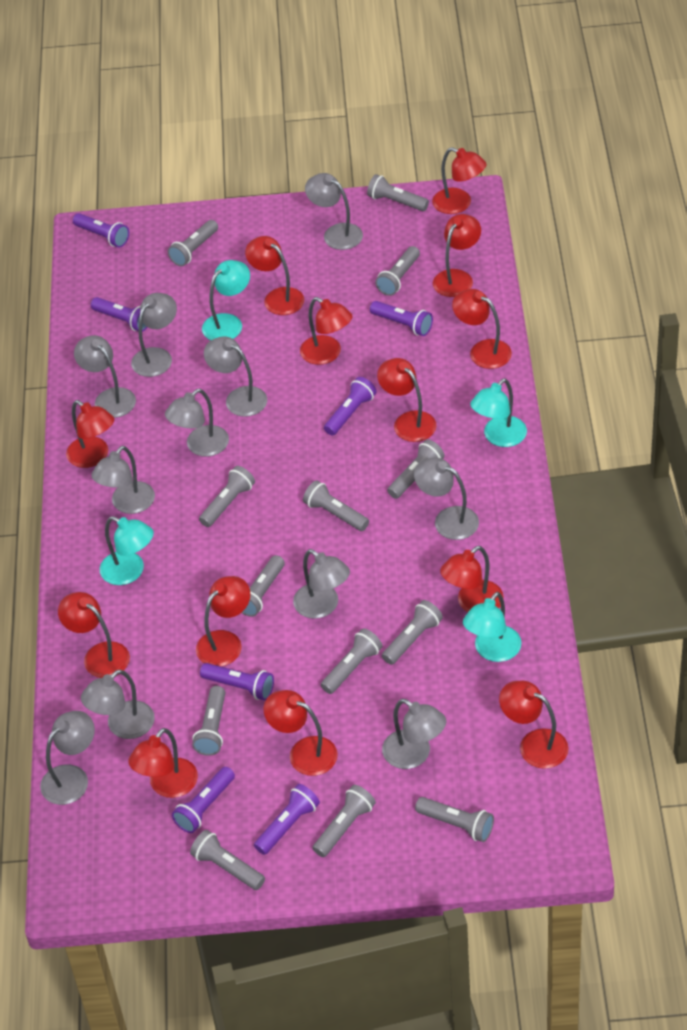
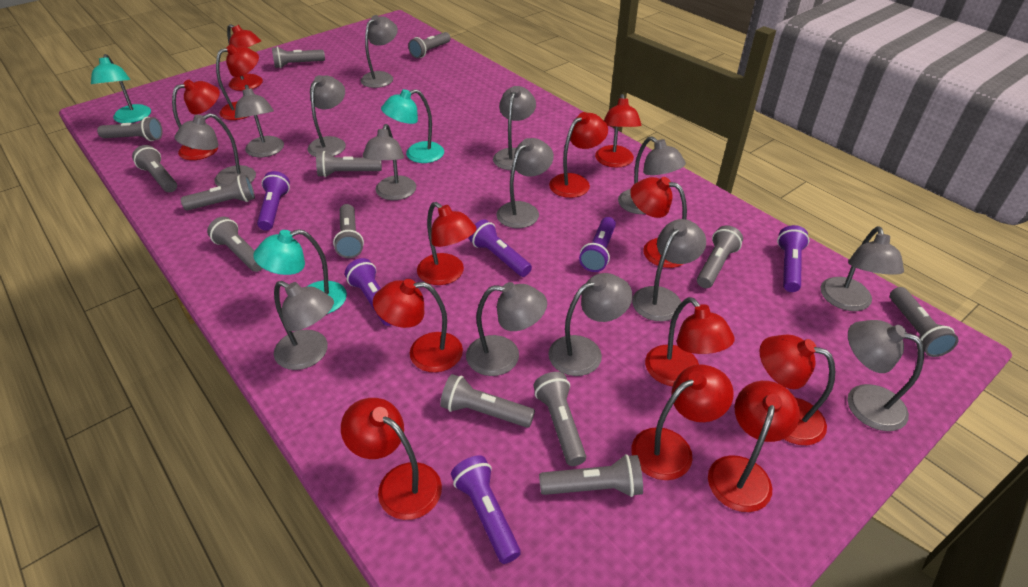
grey lamp: 11 -> 14
purple flashlight: 7 -> 6
turquoise lamp: 4 -> 3

